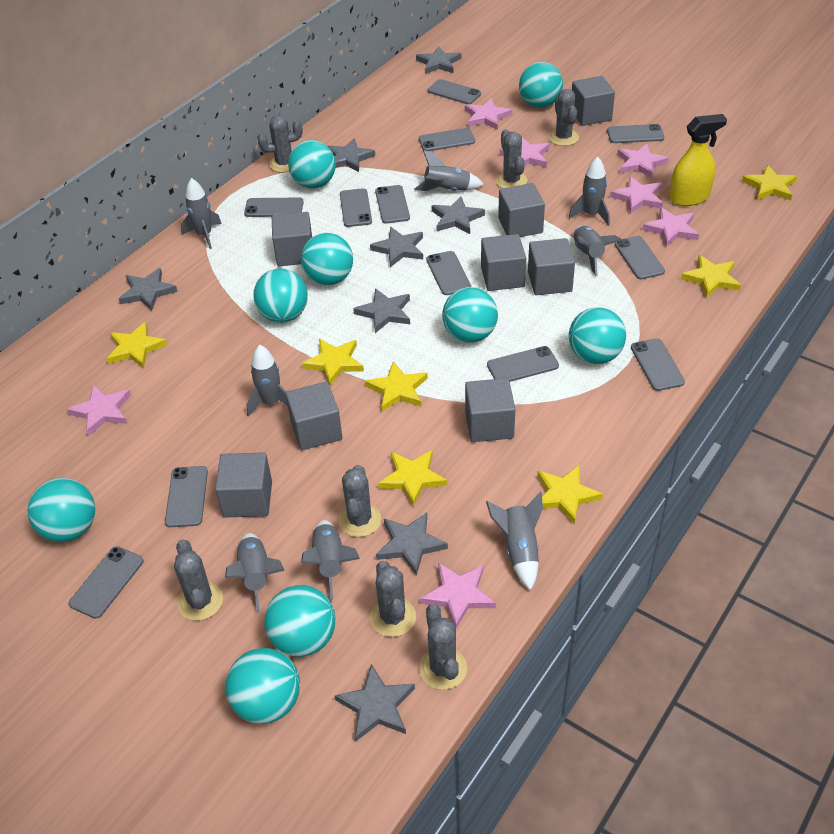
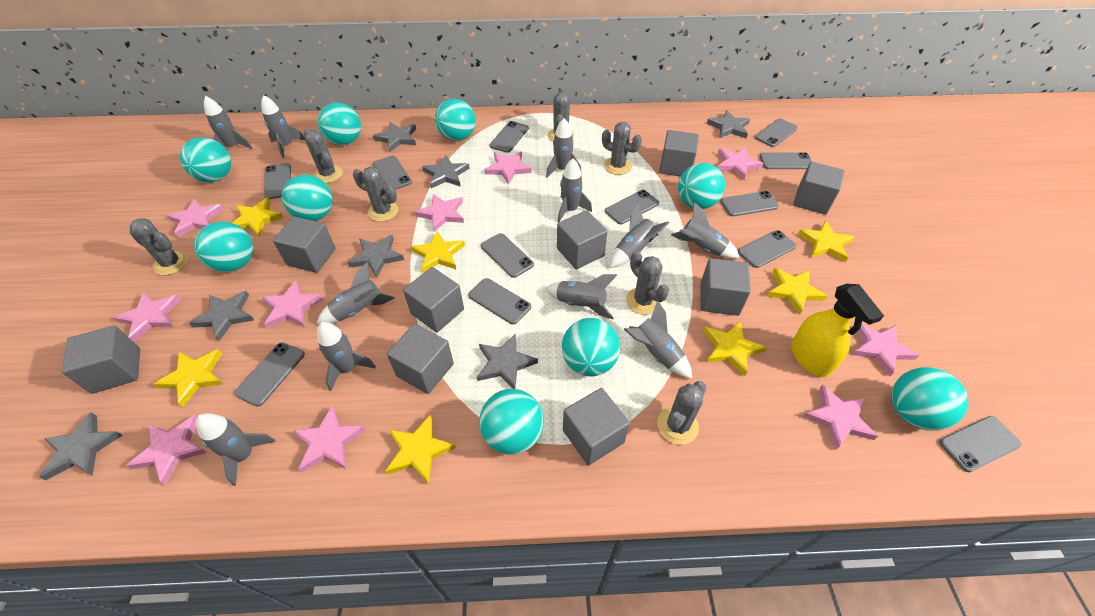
grey cube: 8 -> 9
grey rocket: 8 -> 11
grey star: 8 -> 7
pink star: 7 -> 10

